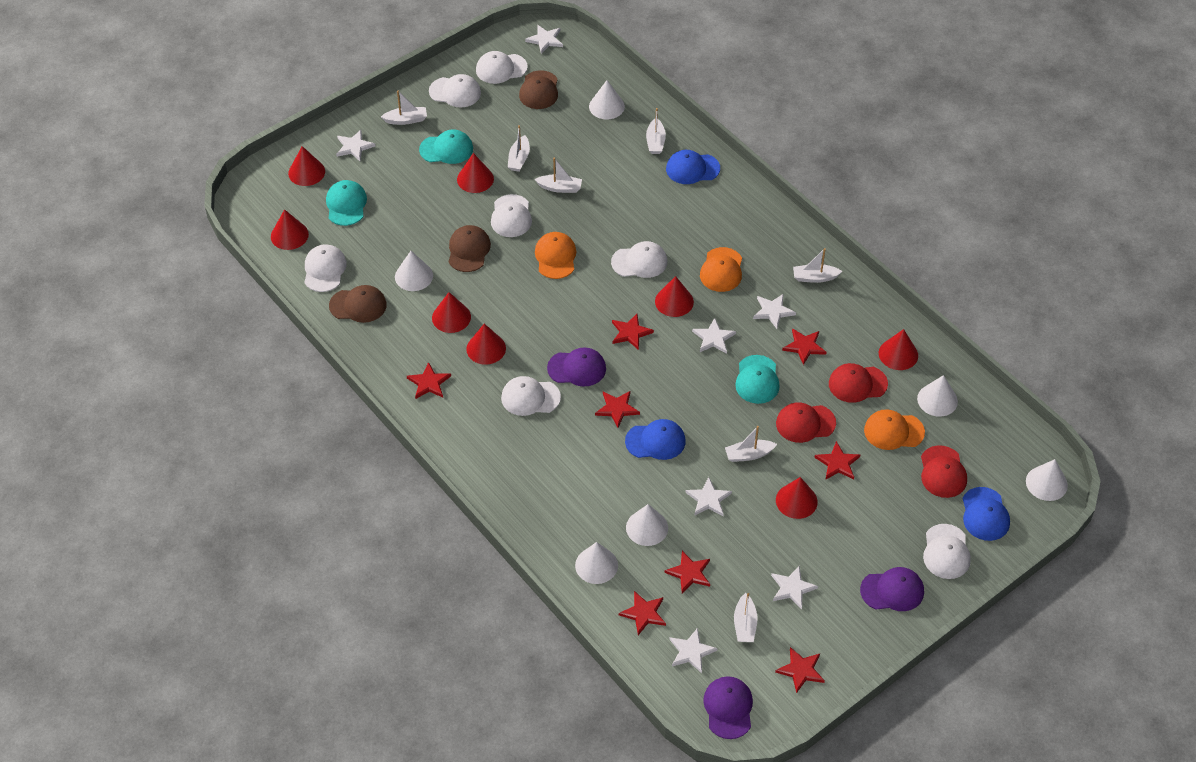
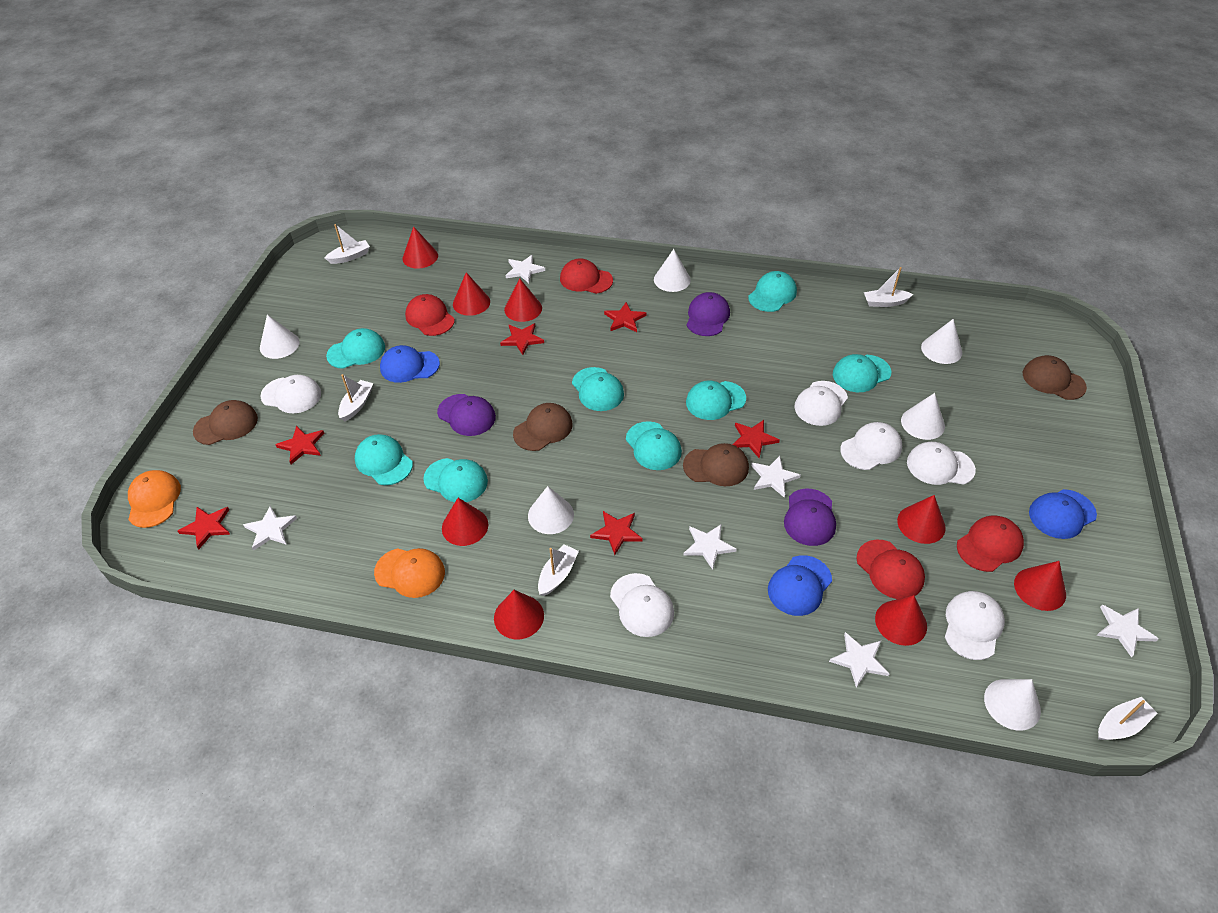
brown cap: 3 -> 4
orange cap: 3 -> 2
red cap: 3 -> 4
red star: 8 -> 6
turquoise cap: 3 -> 8
white boat: 7 -> 5
white cap: 7 -> 6
white star: 7 -> 6

